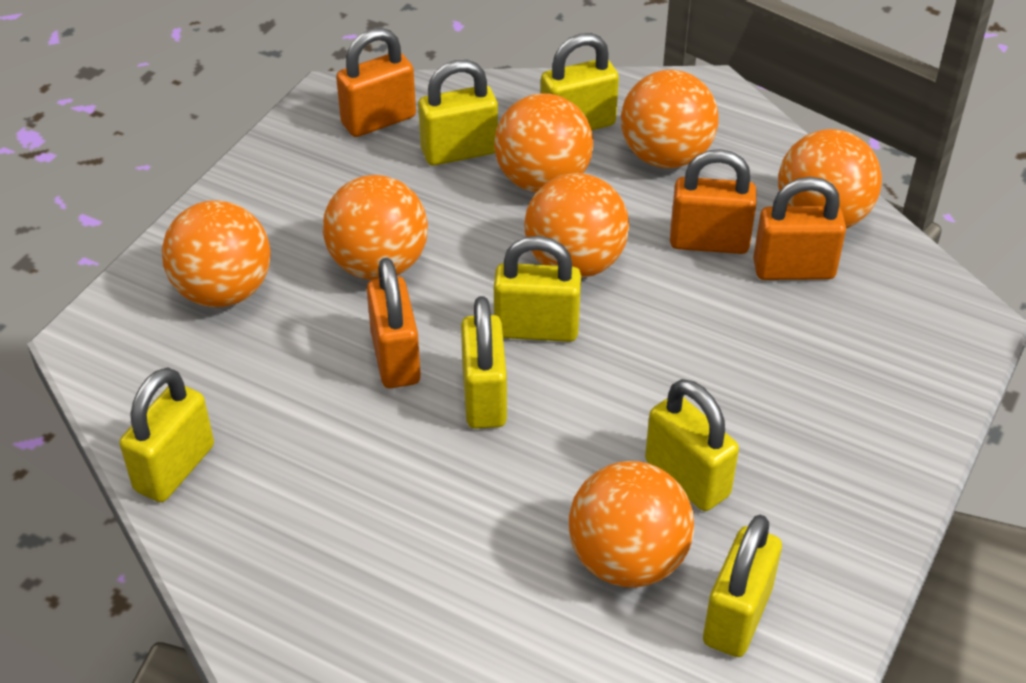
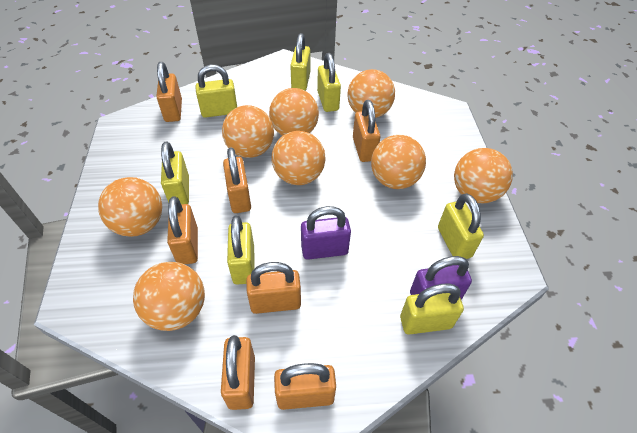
orange ball: 7 -> 8
orange padlock: 4 -> 7
purple padlock: 0 -> 2

